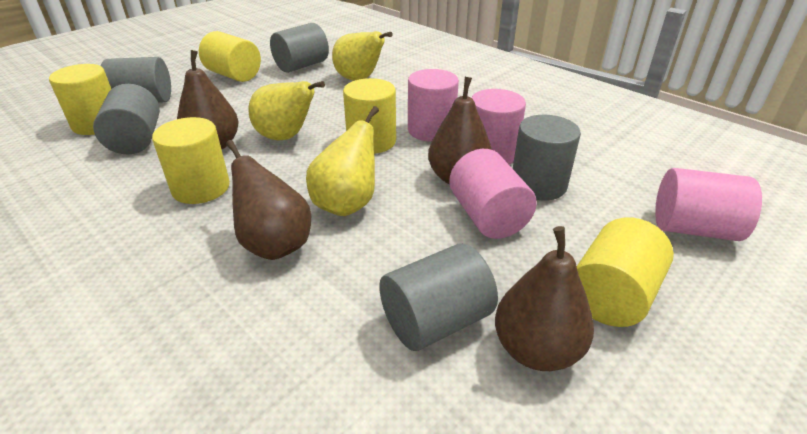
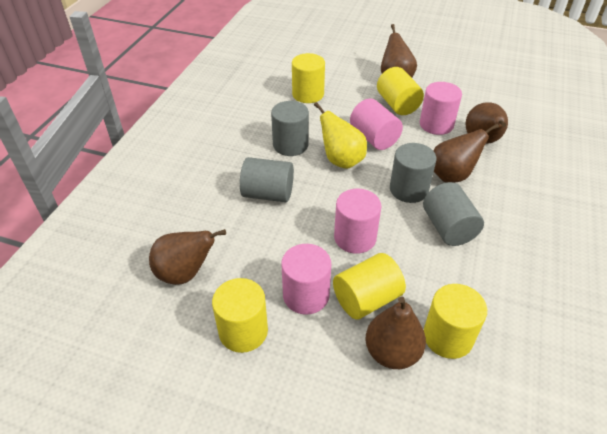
brown pear: 4 -> 5
grey cylinder: 5 -> 4
yellow pear: 3 -> 1

